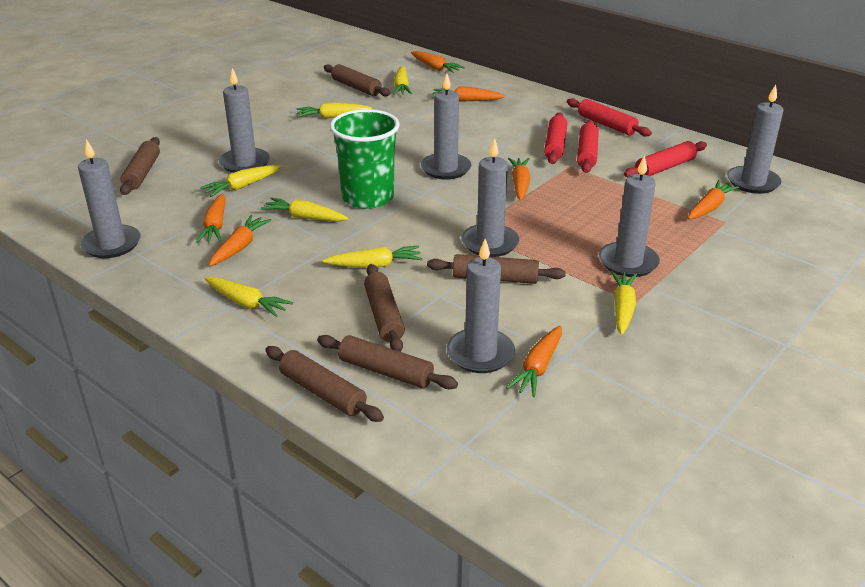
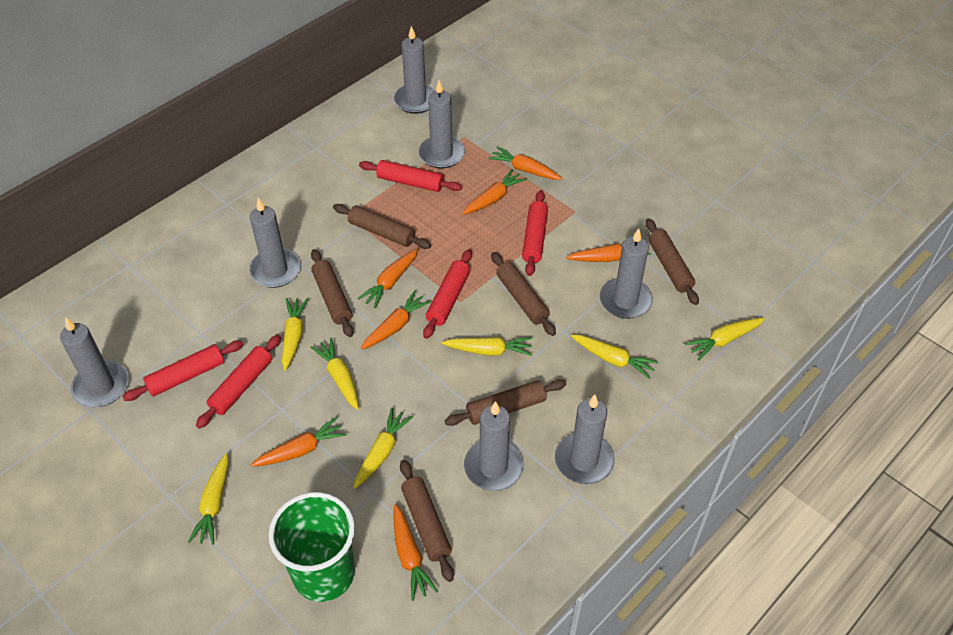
red rolling pin: 4 -> 5

